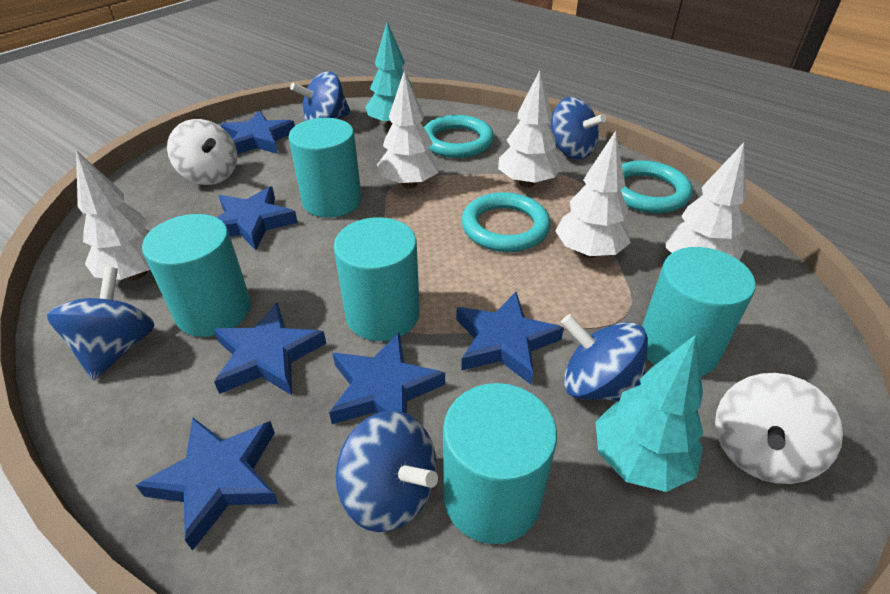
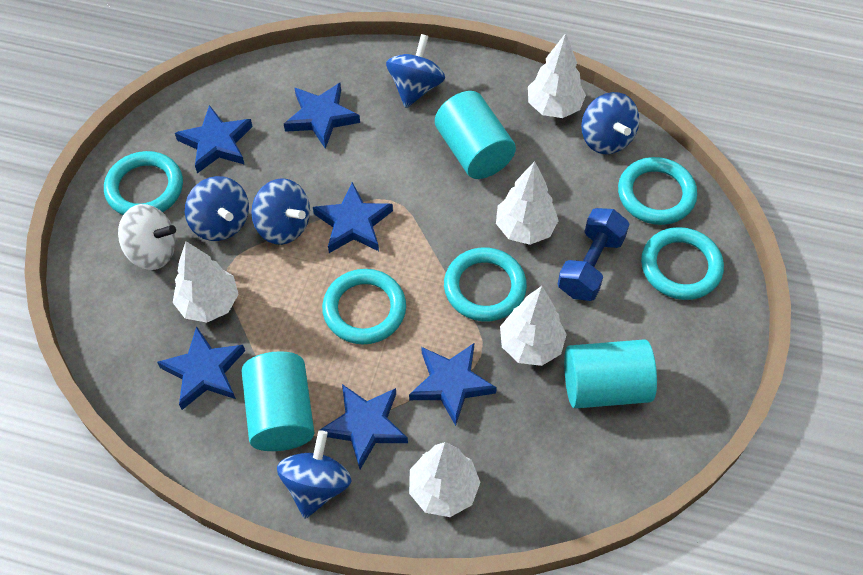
blue dumbbell: 0 -> 1
turquoise cylinder: 5 -> 3
turquoise ring: 3 -> 5
turquoise tree: 2 -> 0
white spinning top: 2 -> 1

